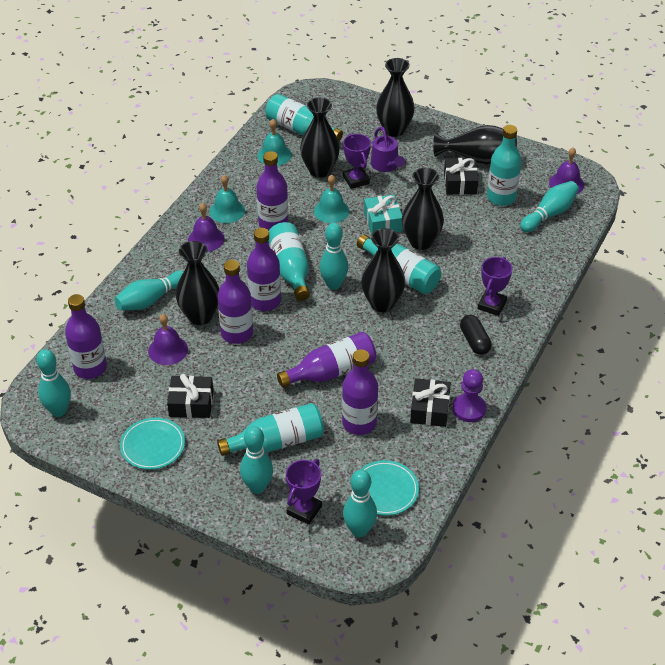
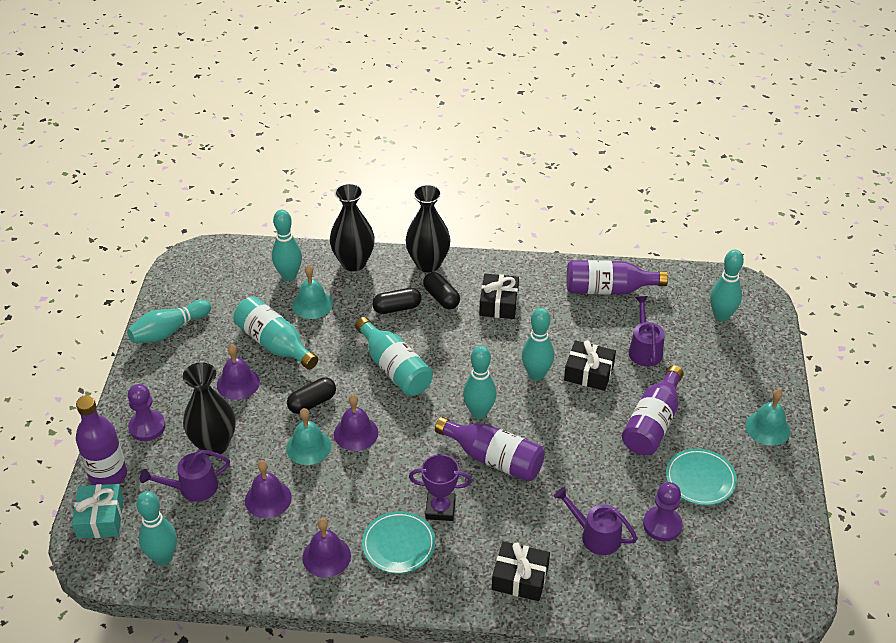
black capsule: 1 -> 3
black vase: 6 -> 3
purple bell: 3 -> 4
purple bottle: 6 -> 4
purple pawn: 1 -> 2
purple trophy: 3 -> 1
purple watering can: 1 -> 3
turquoise bottle: 5 -> 2

